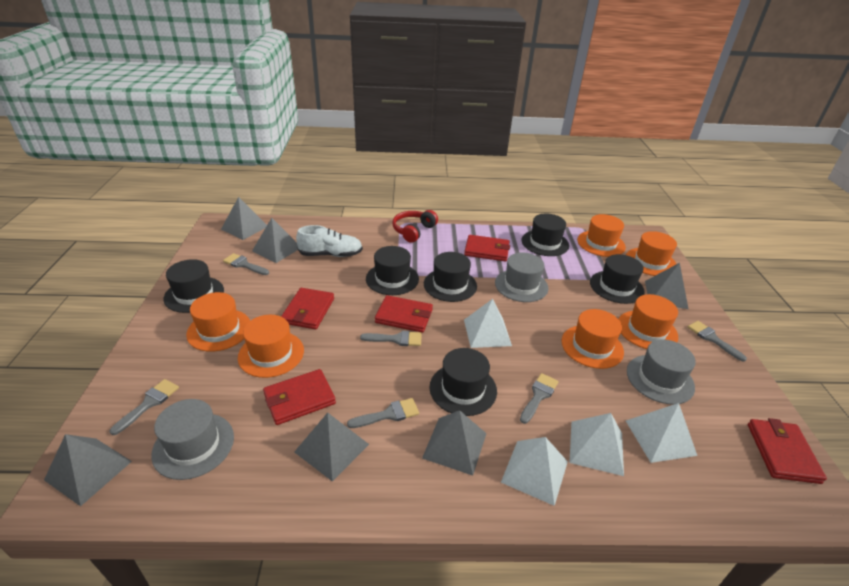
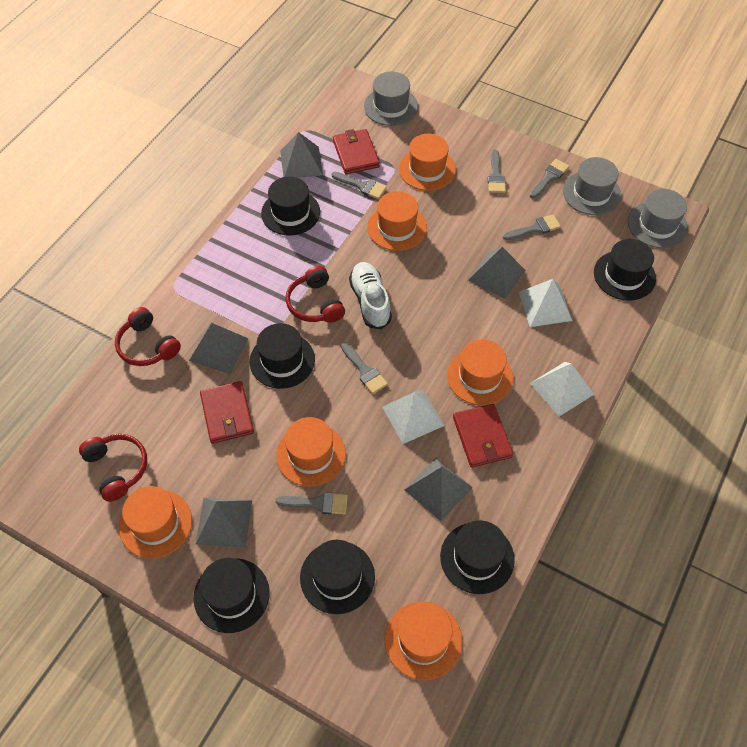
grey pyramid: 6 -> 5
red headphones: 1 -> 3
red wallet: 5 -> 3
white pyramid: 4 -> 3

